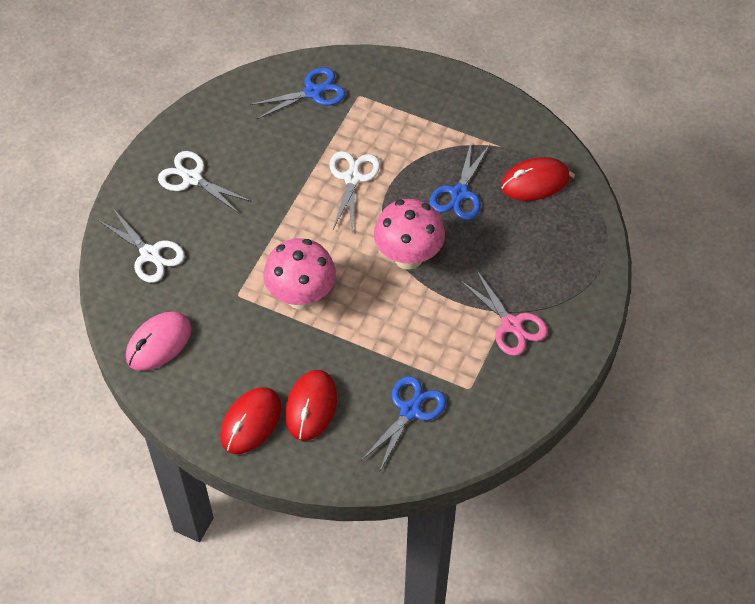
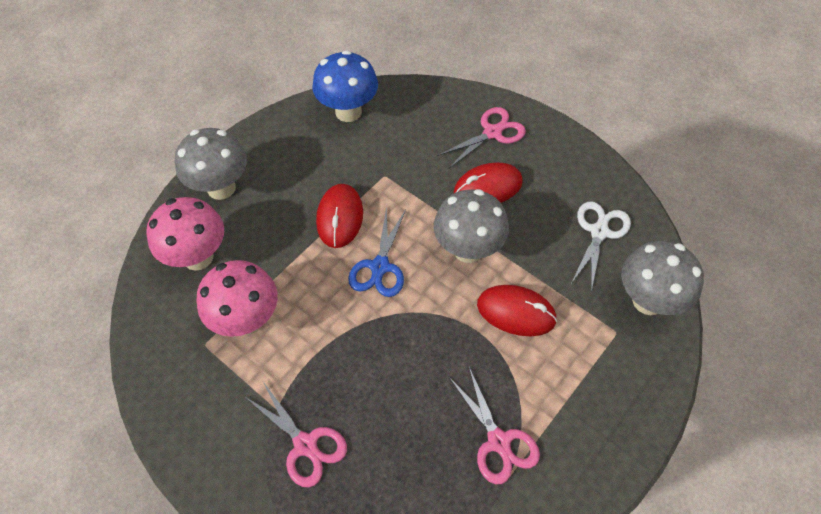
blue mushroom: 0 -> 1
blue scissors: 3 -> 1
grey mushroom: 0 -> 3
pink mouse: 1 -> 0
pink scissors: 1 -> 3
white scissors: 3 -> 1

